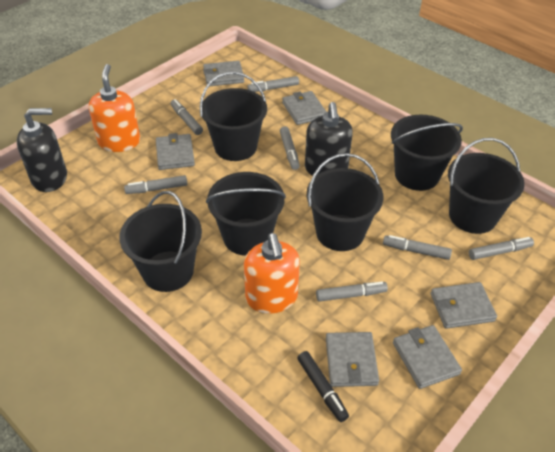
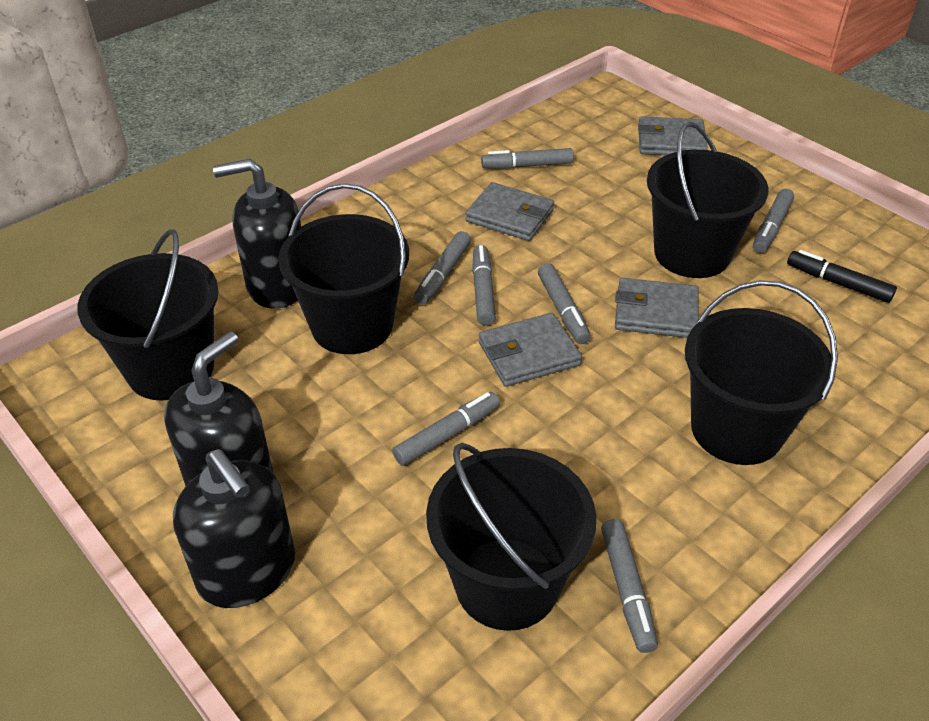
black bucket: 6 -> 5
black soap dispenser: 2 -> 3
grey wallet: 6 -> 4
orange soap dispenser: 2 -> 0

